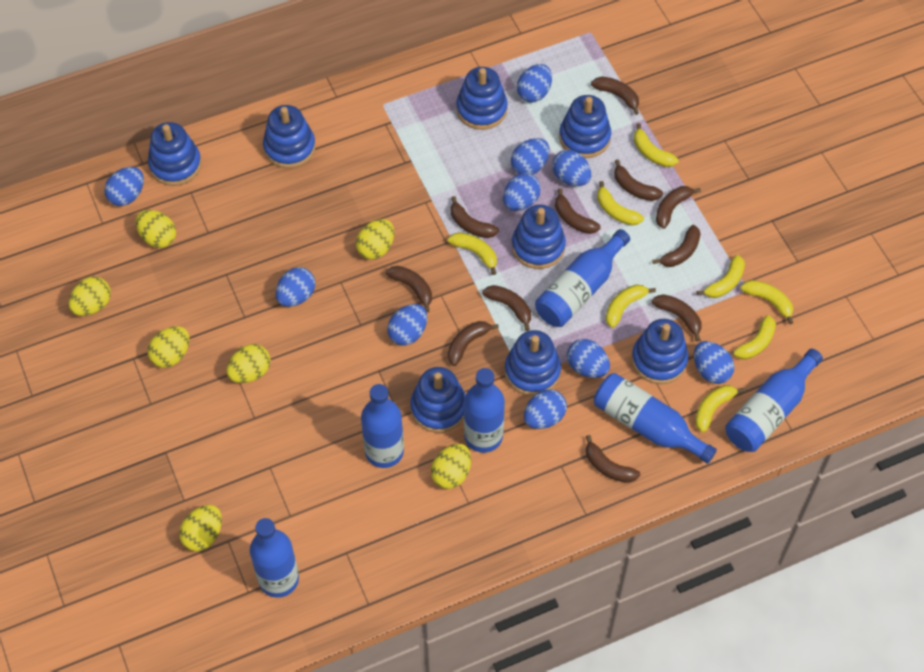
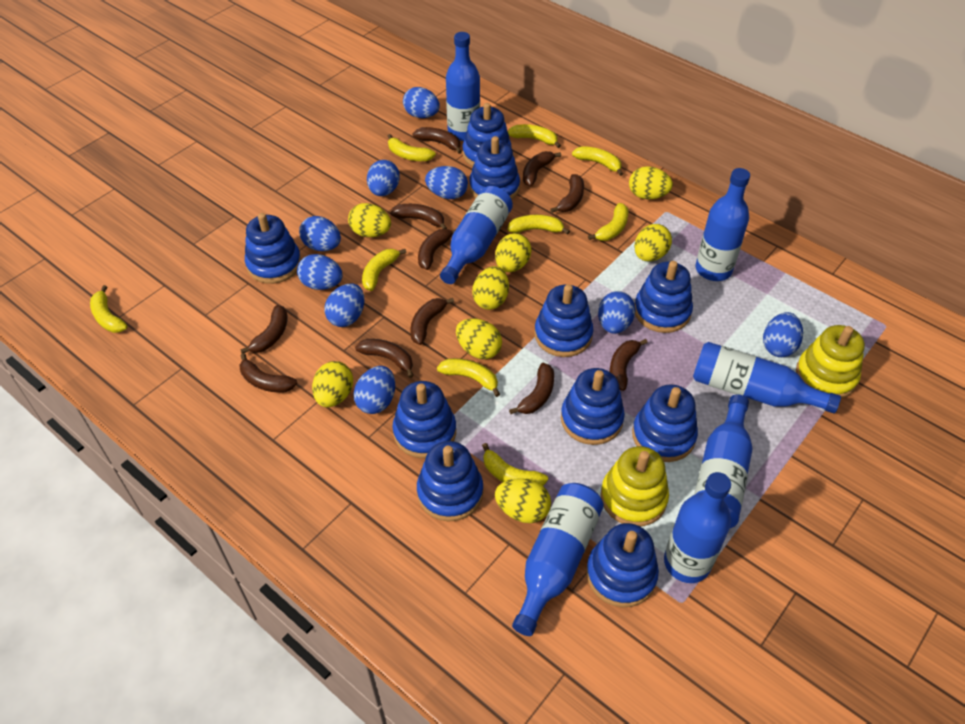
blue bottle: 6 -> 7
blue egg: 10 -> 9
blue stacking toy: 8 -> 10
yellow banana: 8 -> 9
yellow egg: 7 -> 8
yellow stacking toy: 0 -> 2

